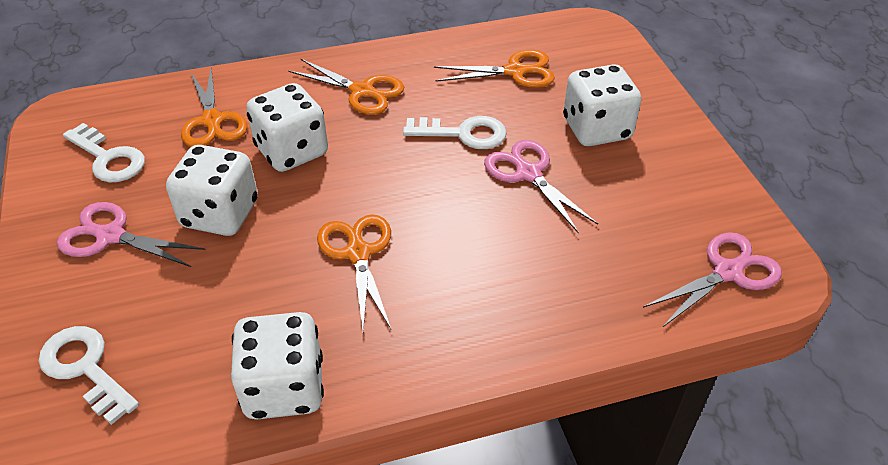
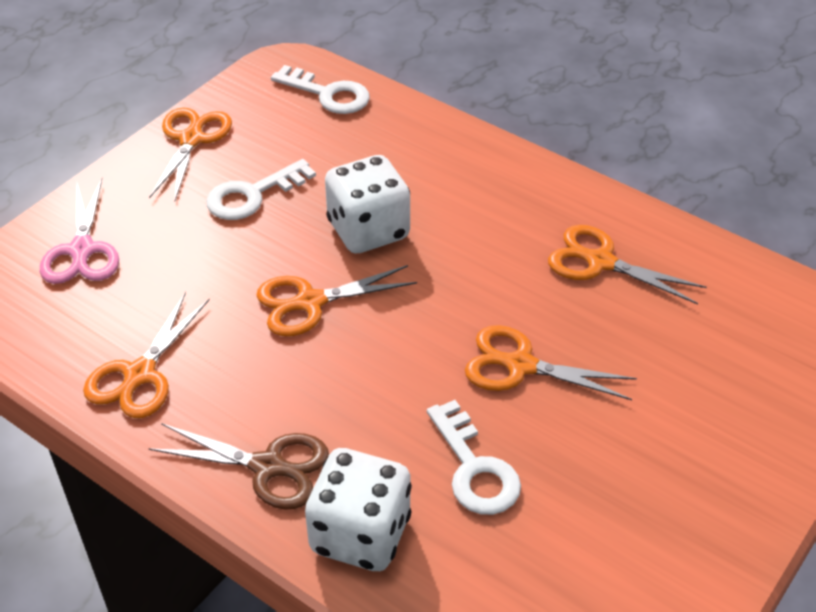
brown scissors: 0 -> 1
orange scissors: 4 -> 5
pink scissors: 3 -> 1
white dice: 4 -> 2

